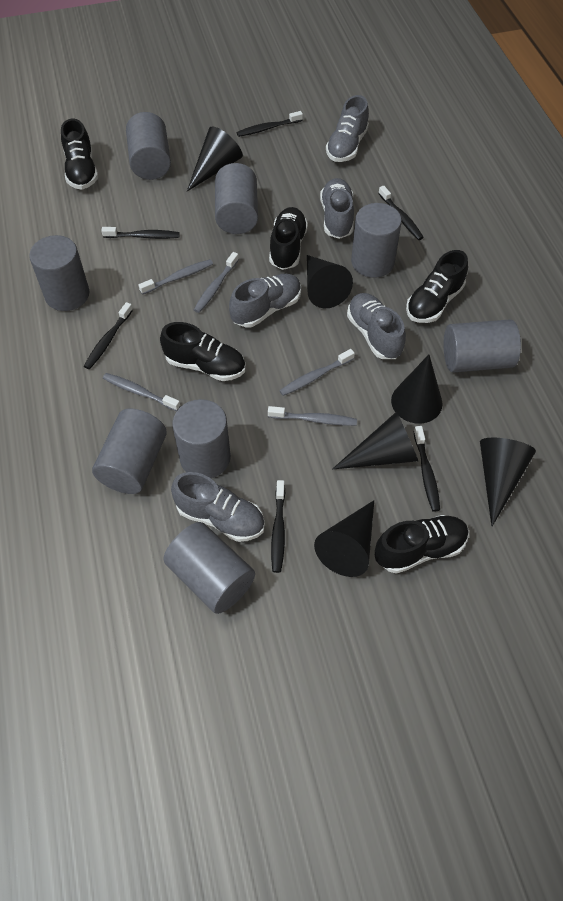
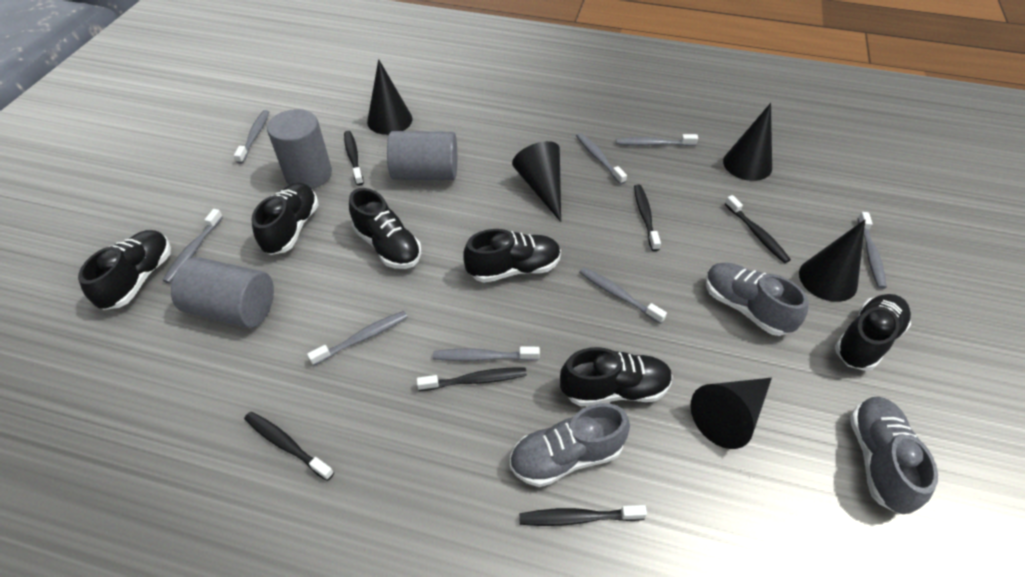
black cone: 6 -> 5
black shoe: 5 -> 6
grey cylinder: 8 -> 3
grey shoe: 5 -> 3
grey toothbrush: 5 -> 8

